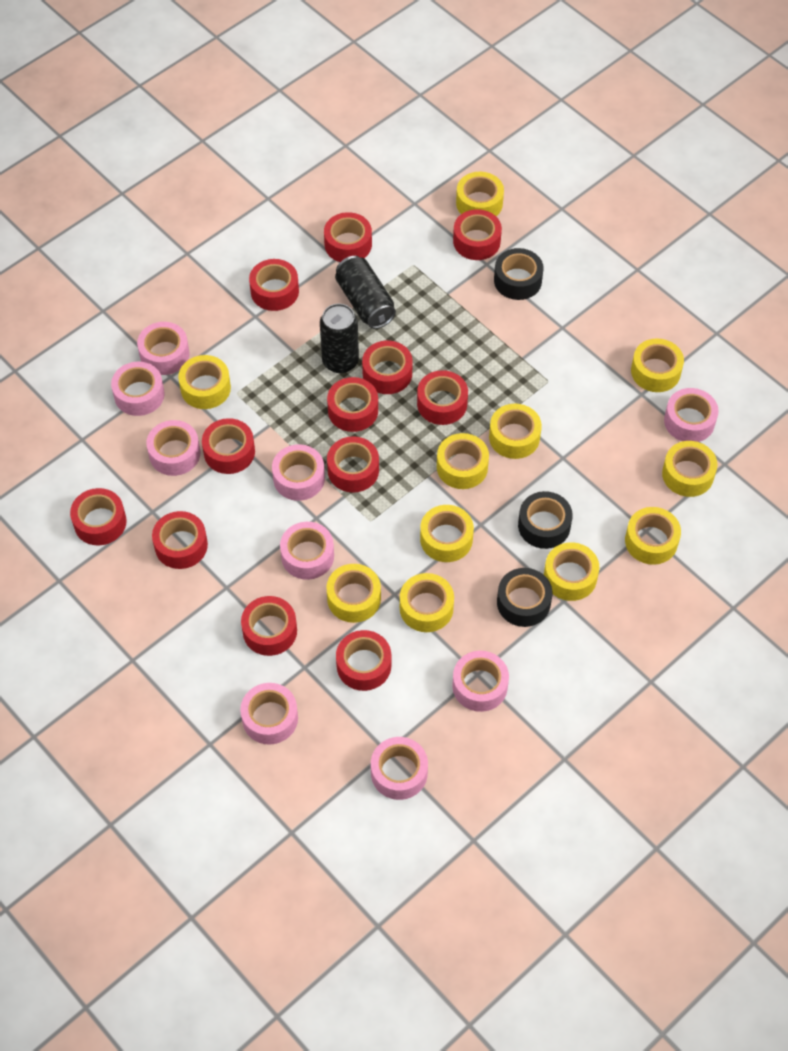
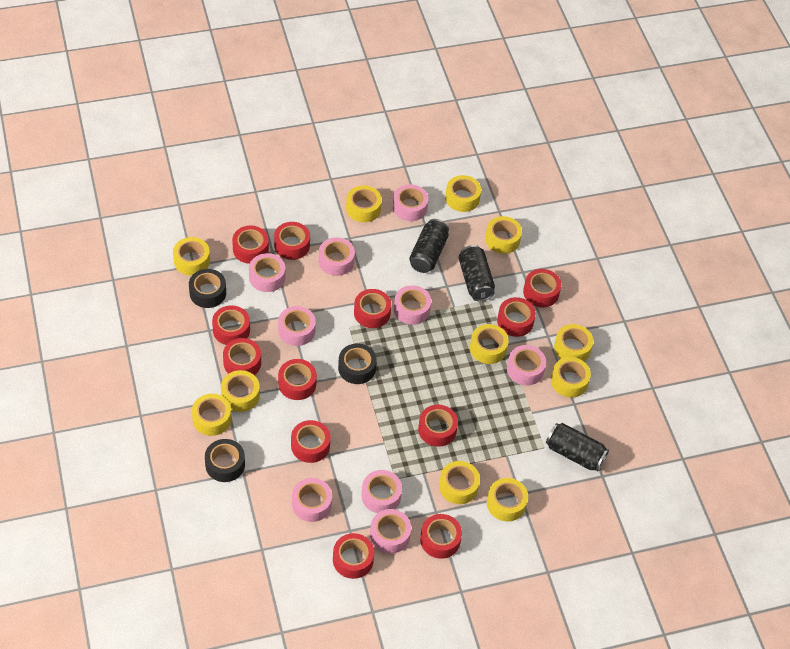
black can: 2 -> 3

